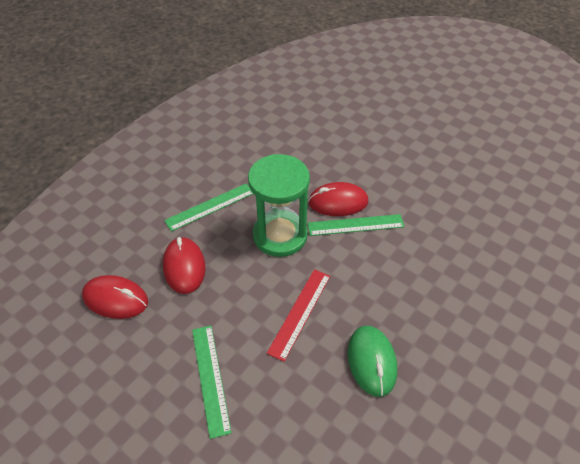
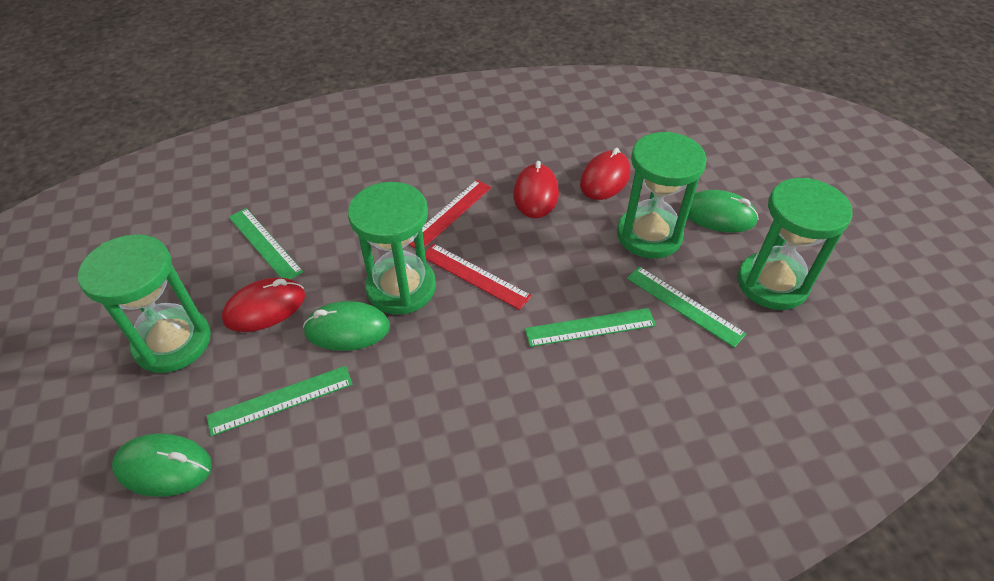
green hourglass: 1 -> 4
green mouse: 1 -> 3
green ruler: 3 -> 4
red ruler: 1 -> 2

